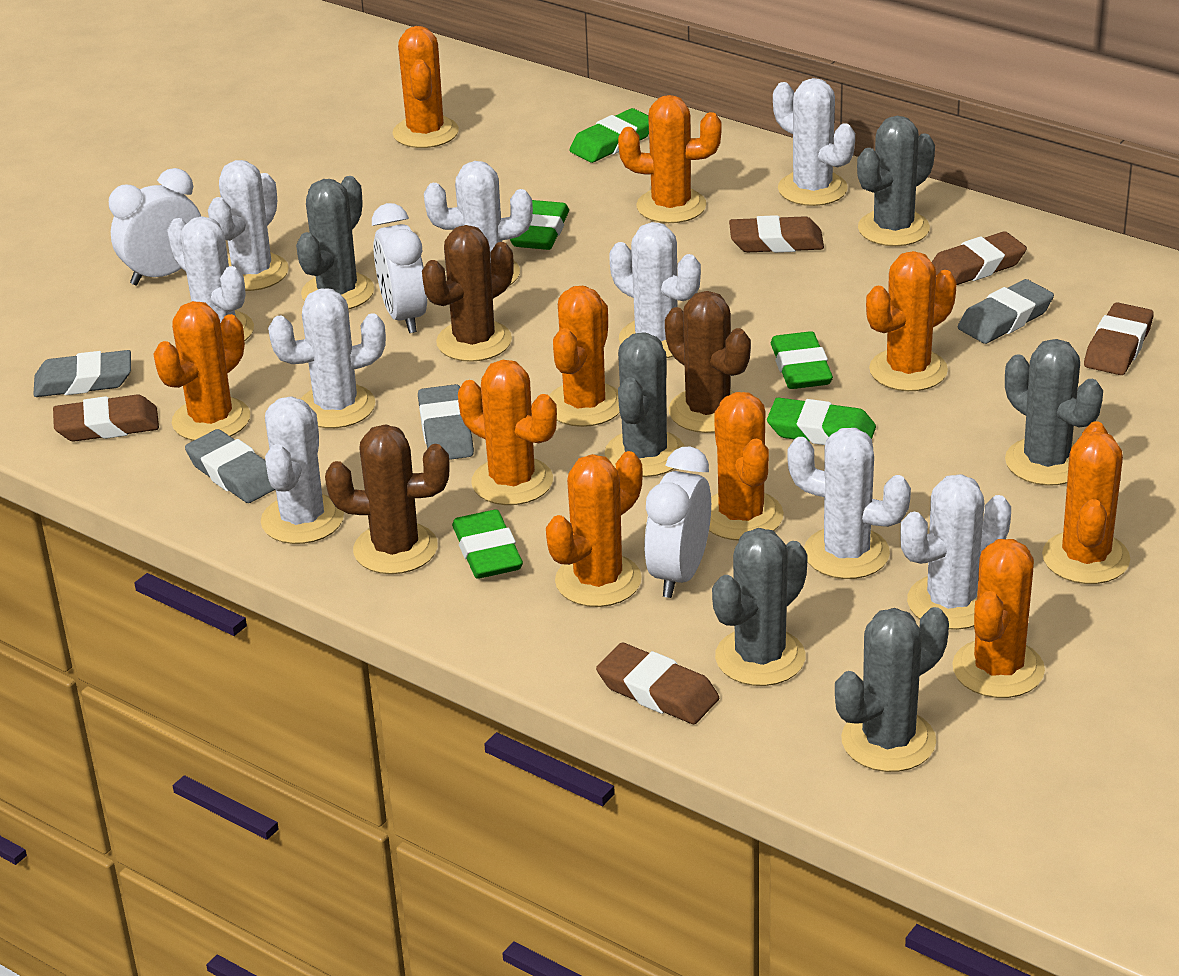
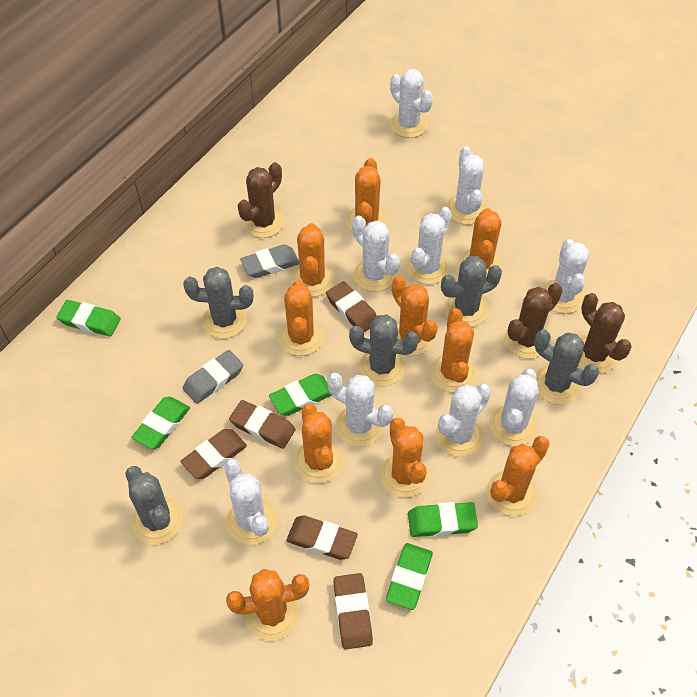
grey cactus: 6 -> 5
grey eraser: 4 -> 2
white clock: 3 -> 0

